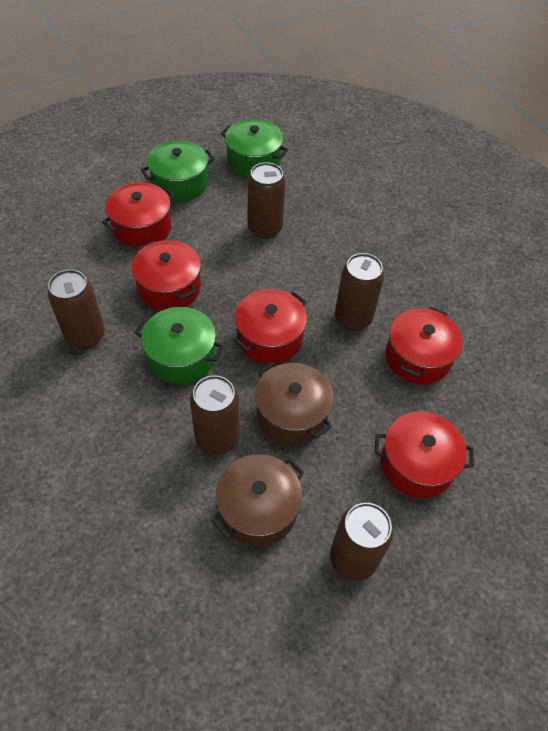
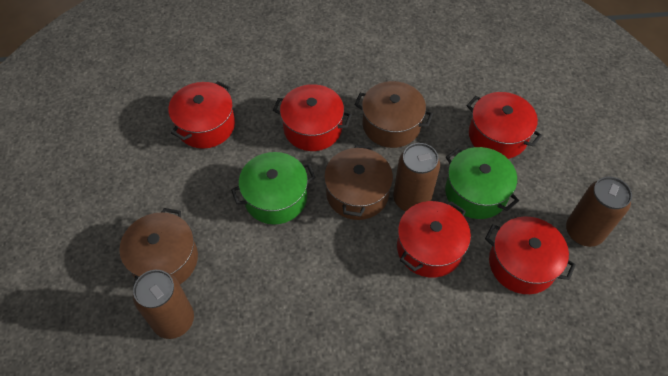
brown can: 5 -> 3
brown pot: 2 -> 3
green pot: 3 -> 2

